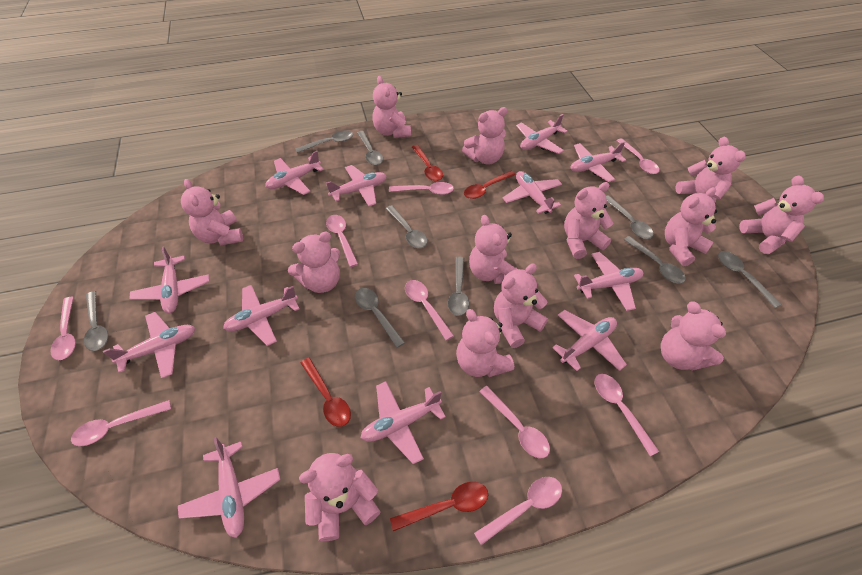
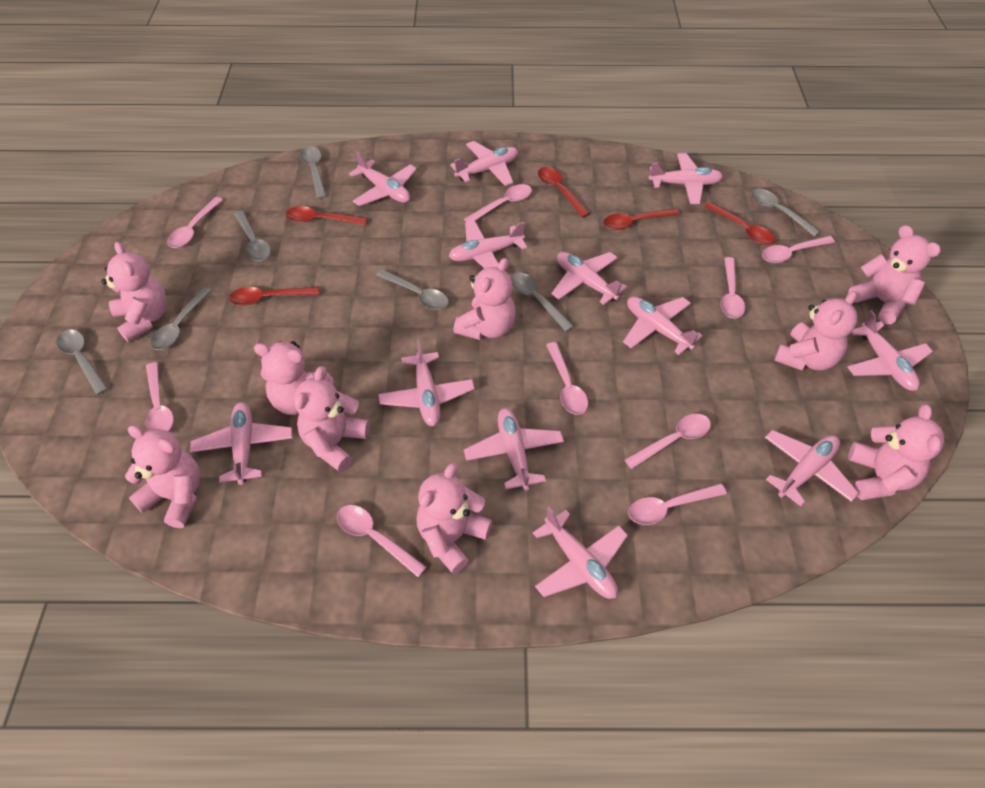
grey spoon: 9 -> 7
pink teddy bear: 13 -> 9
red spoon: 4 -> 5

